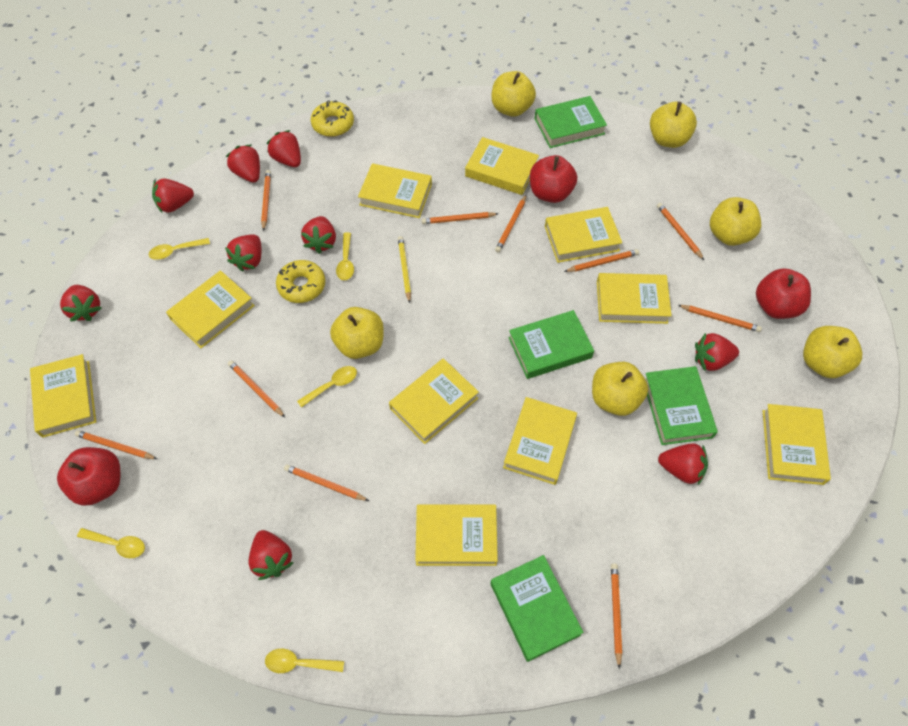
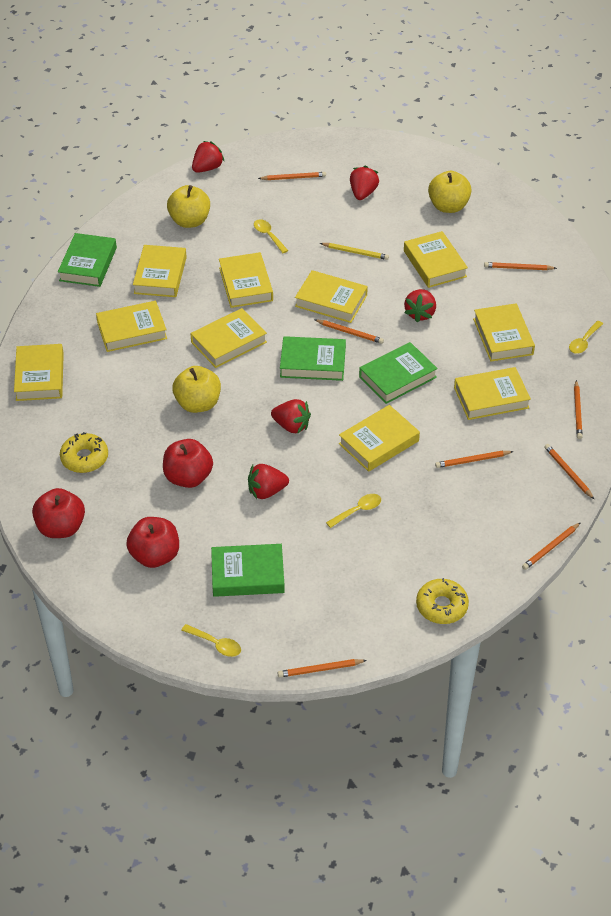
orange pencil: 10 -> 8
red strawberry: 9 -> 5
yellow apple: 6 -> 3
yellow spoon: 5 -> 4

